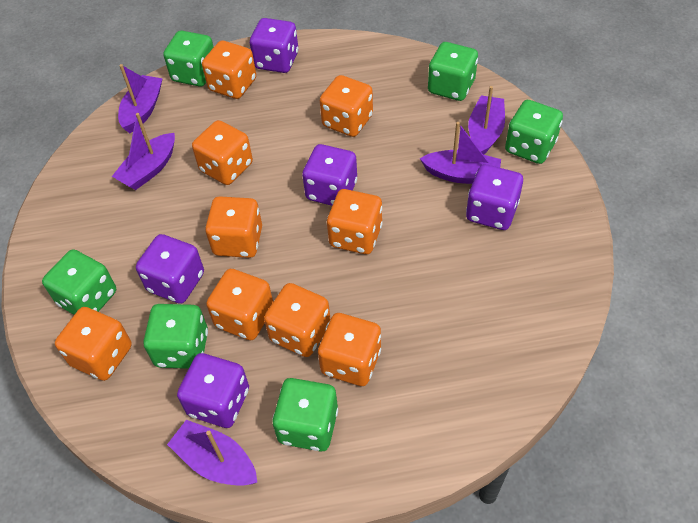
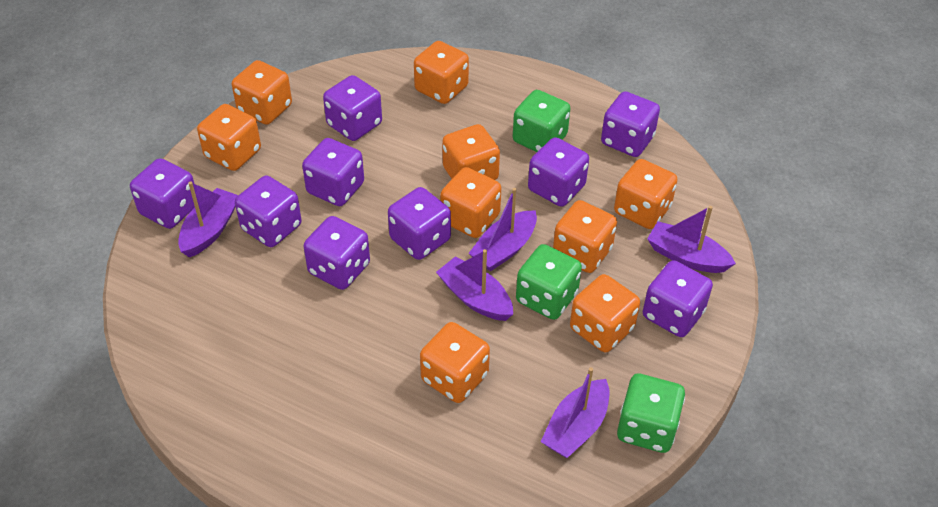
green dice: 6 -> 3
purple dice: 5 -> 9

